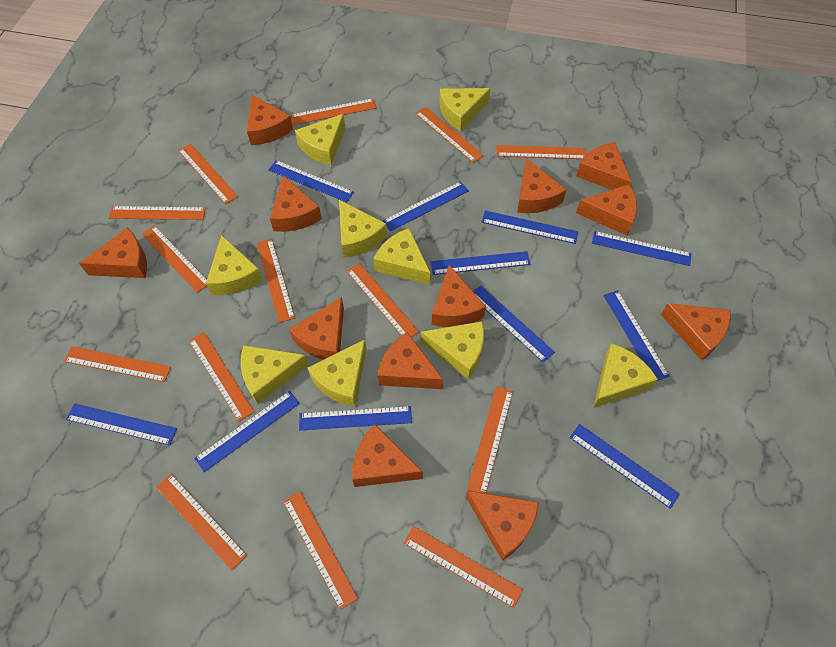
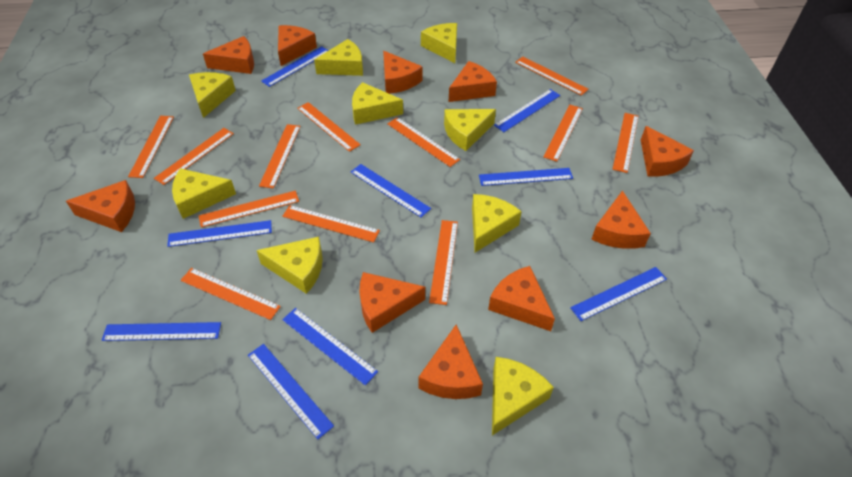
blue ruler: 11 -> 9
orange cheese: 12 -> 10
orange ruler: 14 -> 12

